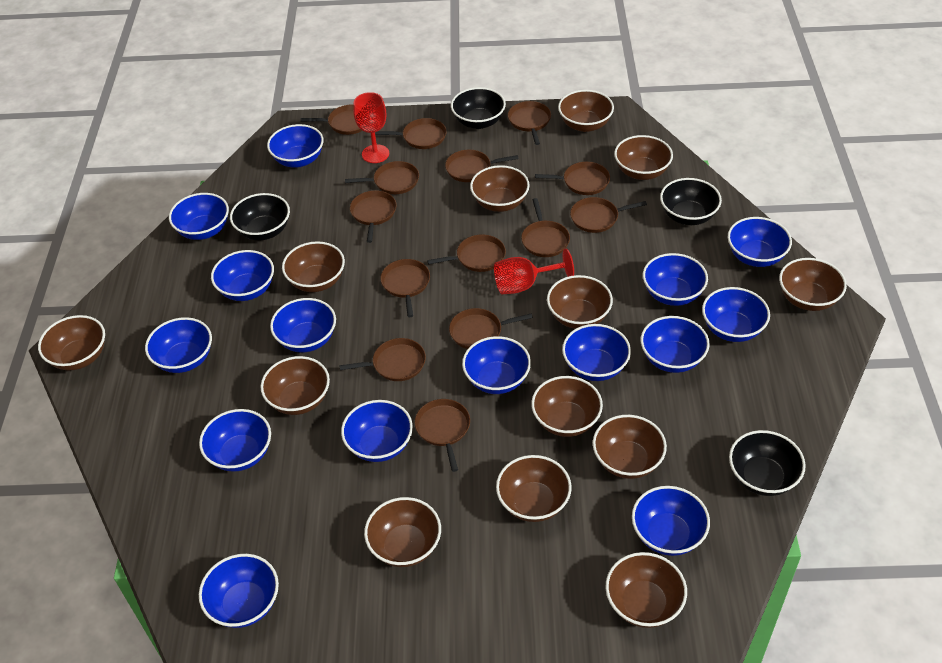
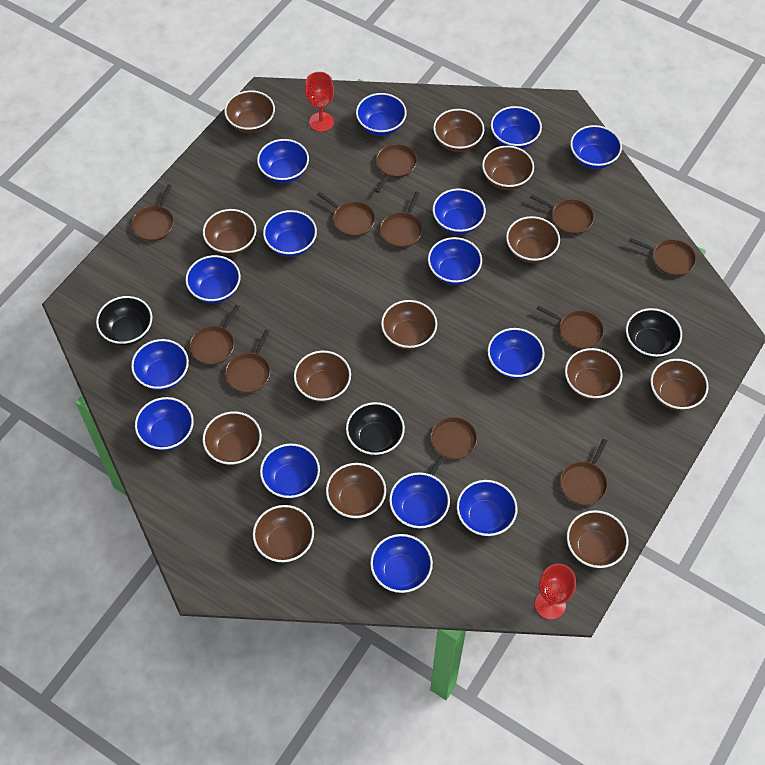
black bowl: 4 -> 3
brown pan: 14 -> 11

